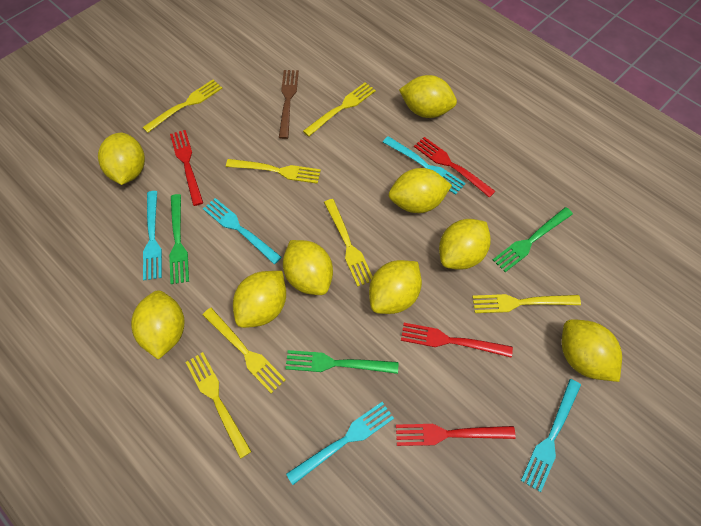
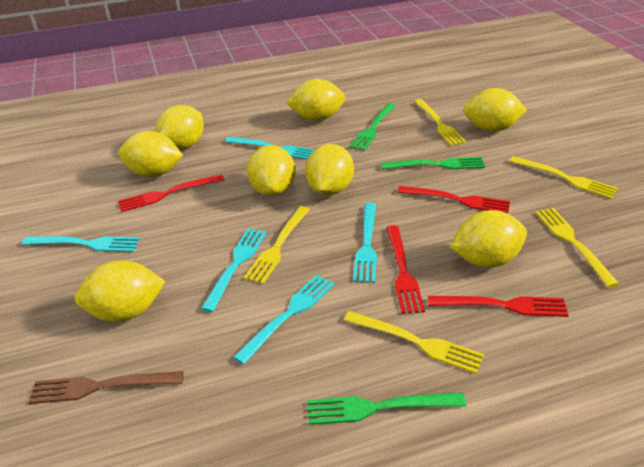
yellow fork: 7 -> 5
yellow lemon: 9 -> 8

